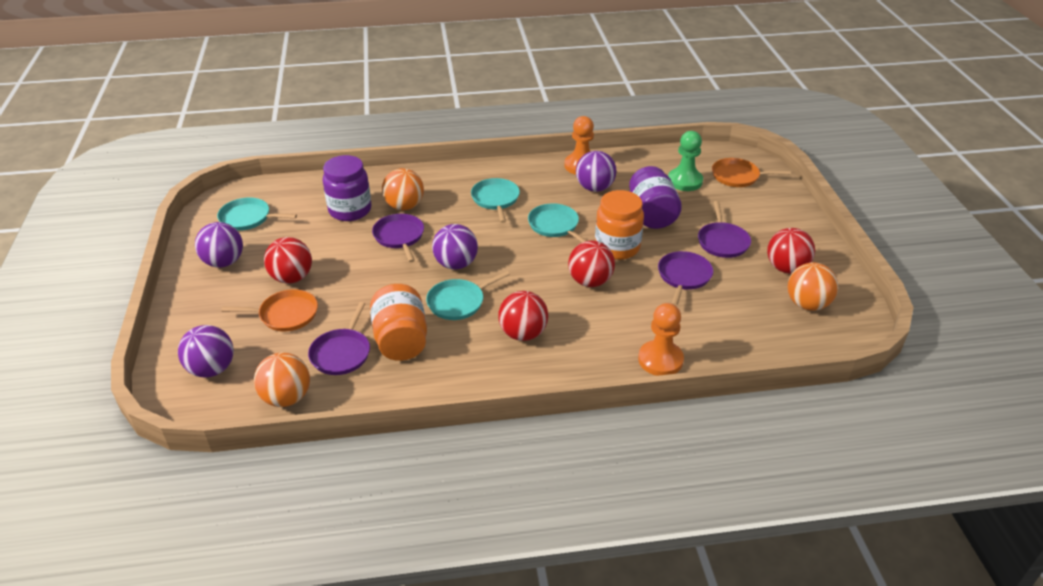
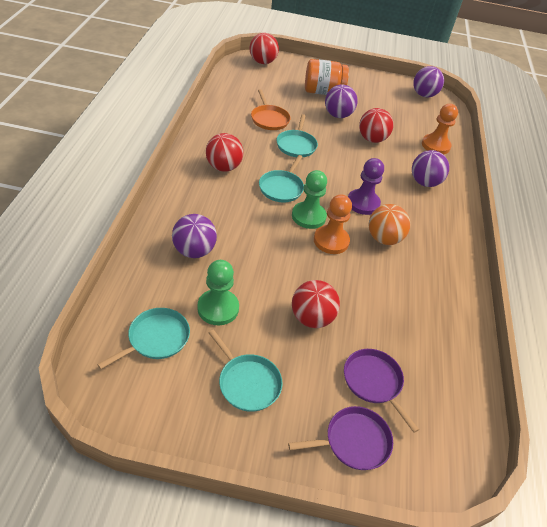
green pawn: 1 -> 2
orange ball: 3 -> 1
orange jar: 2 -> 1
orange pan: 2 -> 1
purple jar: 2 -> 0
purple pan: 4 -> 2
purple pawn: 0 -> 1

